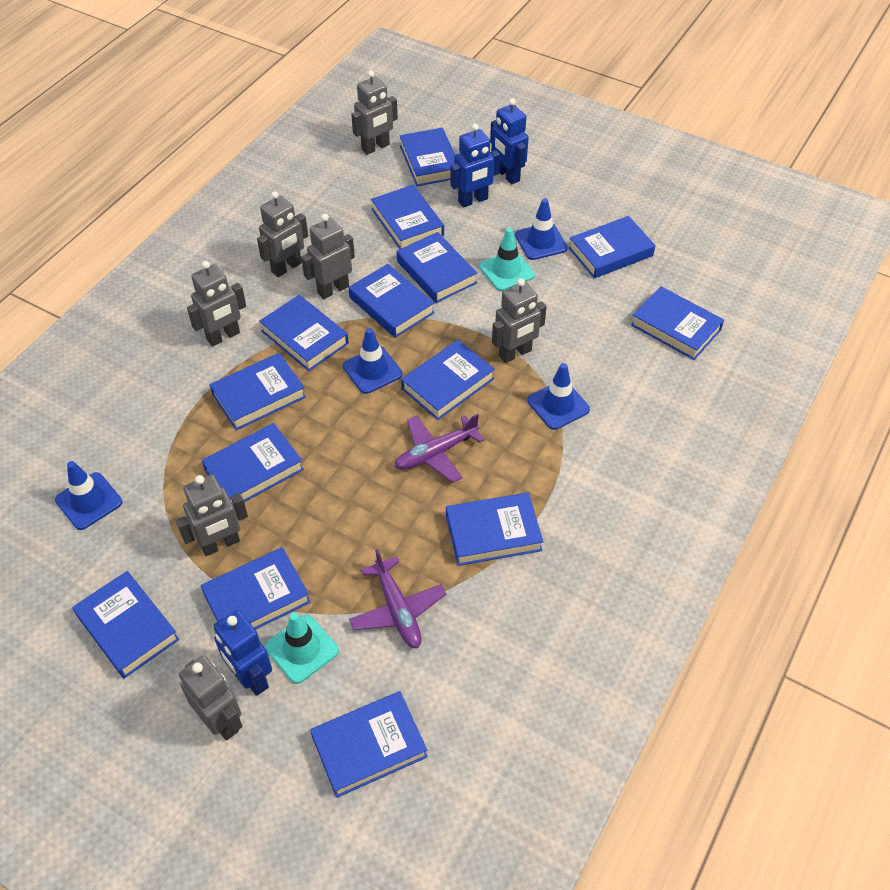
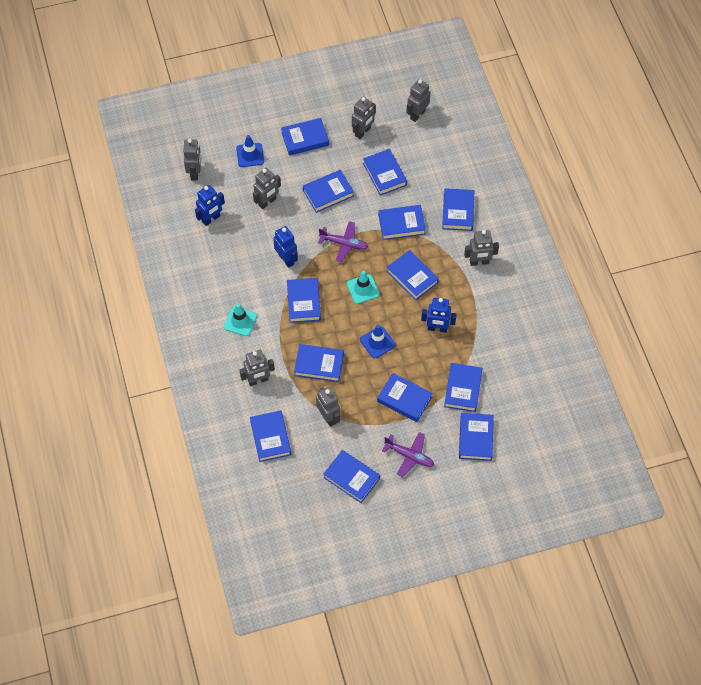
blue book: 14 -> 13
blue traffic cone: 4 -> 2

